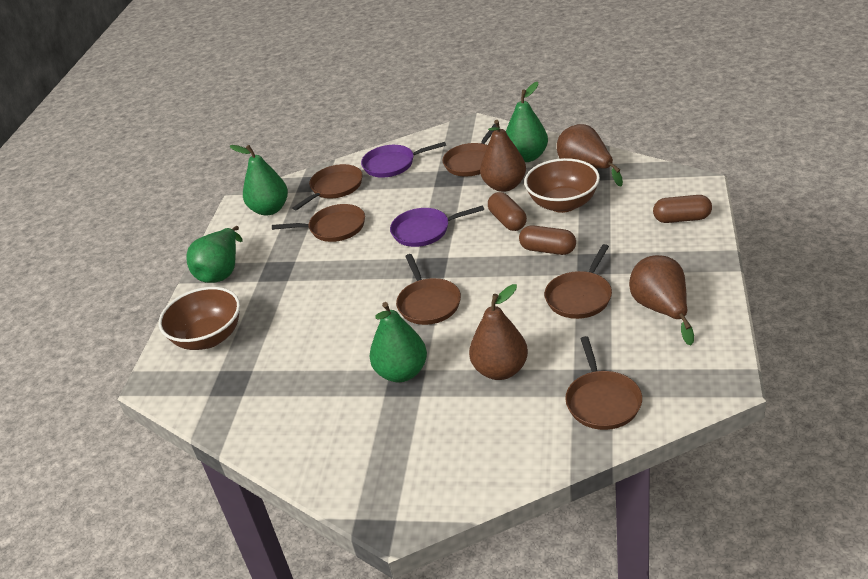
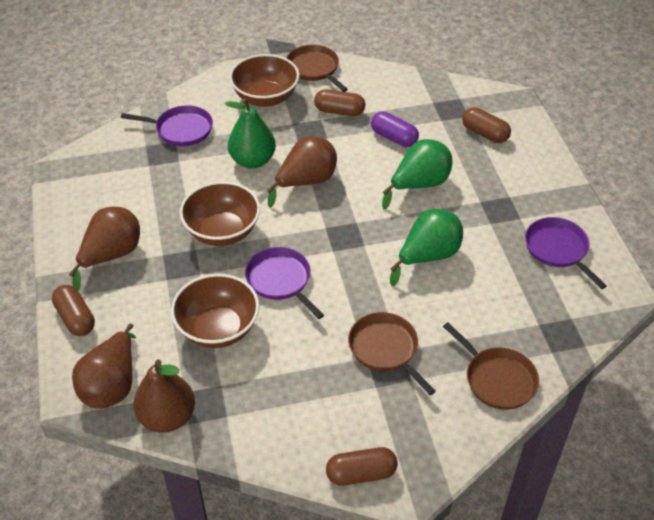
brown bowl: 2 -> 3
brown capsule: 3 -> 4
brown pan: 6 -> 3
green pear: 4 -> 3
purple capsule: 0 -> 1
purple pan: 2 -> 3

